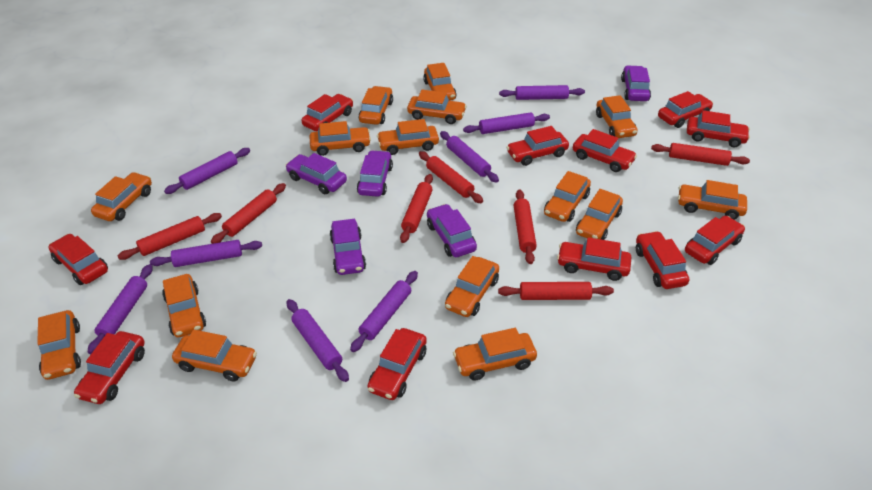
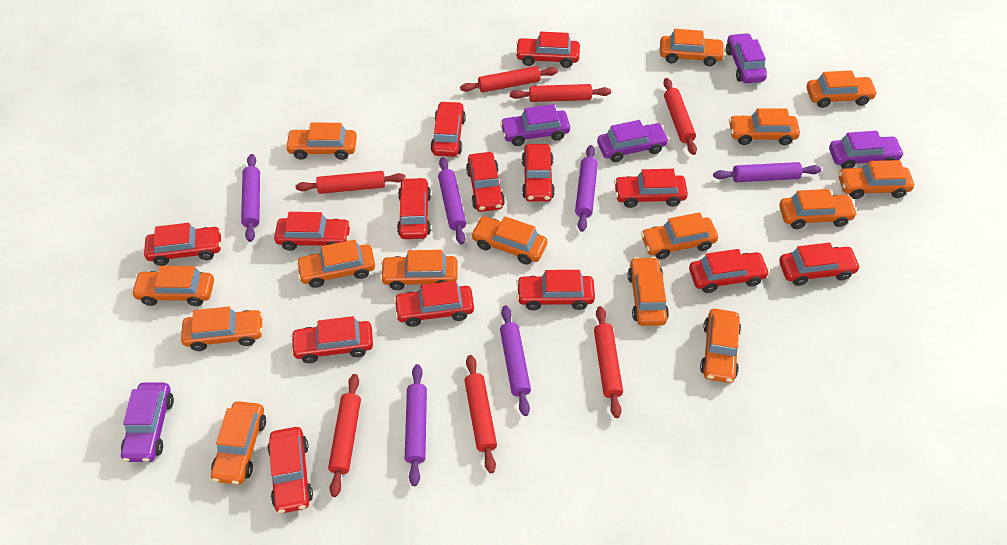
purple rolling pin: 8 -> 6
red car: 11 -> 14

